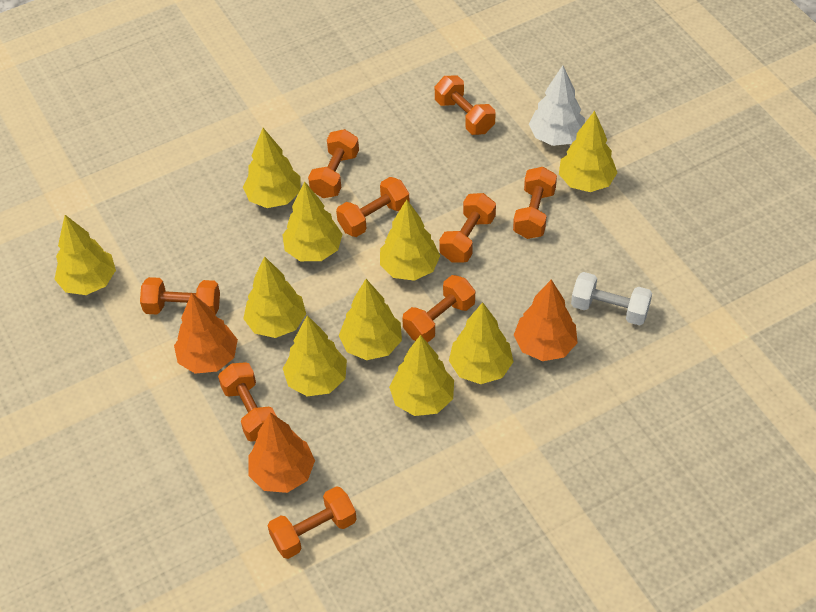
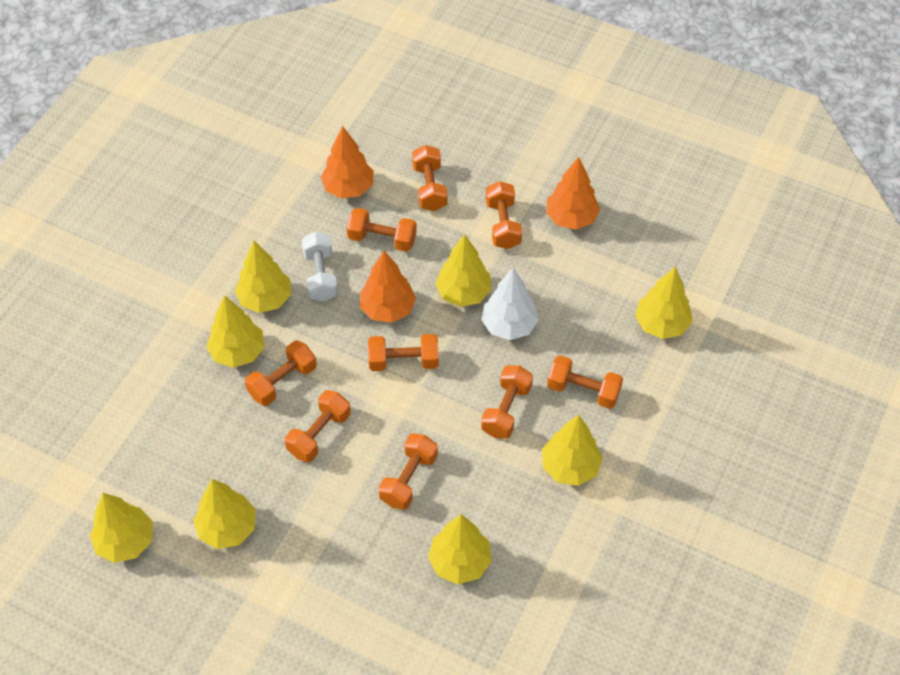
yellow tree: 10 -> 8

